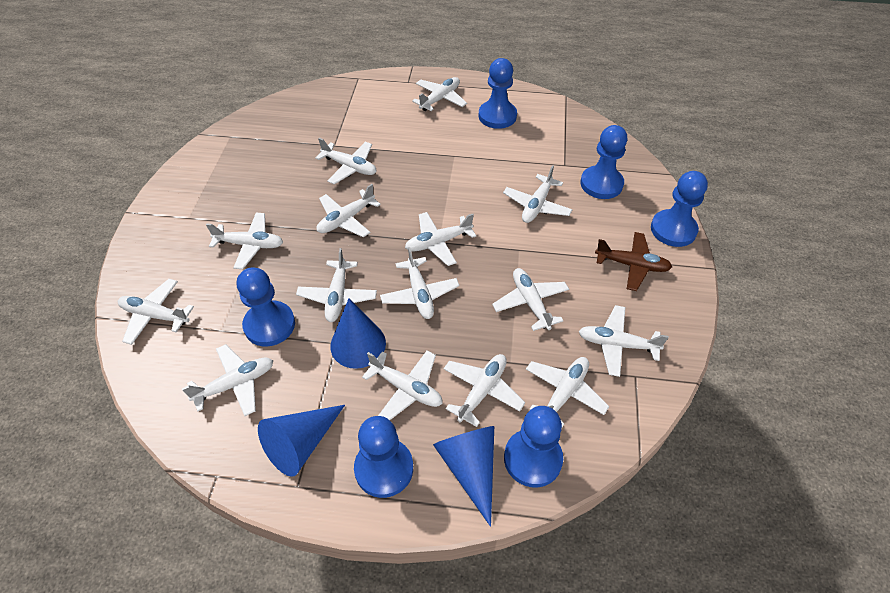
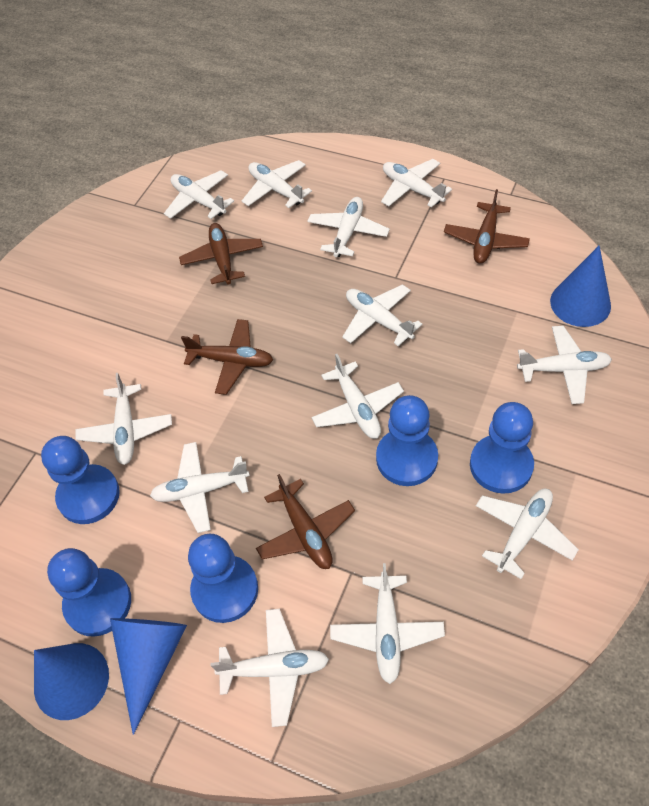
blue pawn: 6 -> 5
brown plane: 1 -> 4
white plane: 15 -> 12

